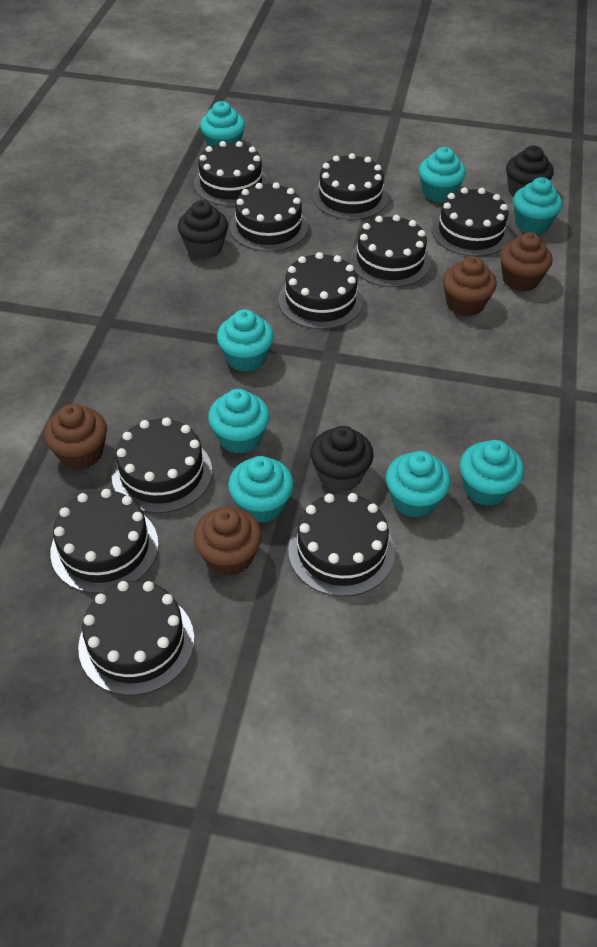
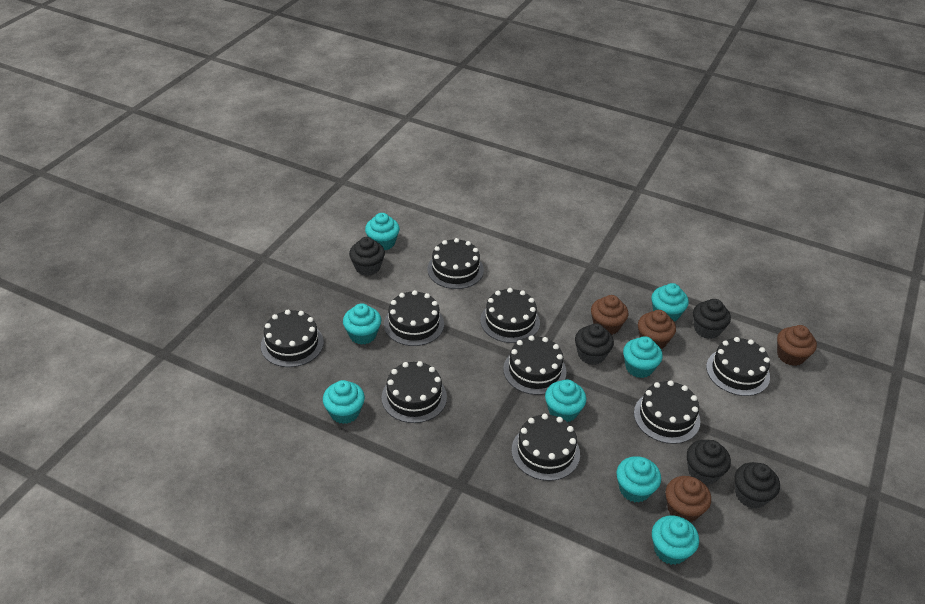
black cake: 10 -> 9
black cupcake: 3 -> 5

